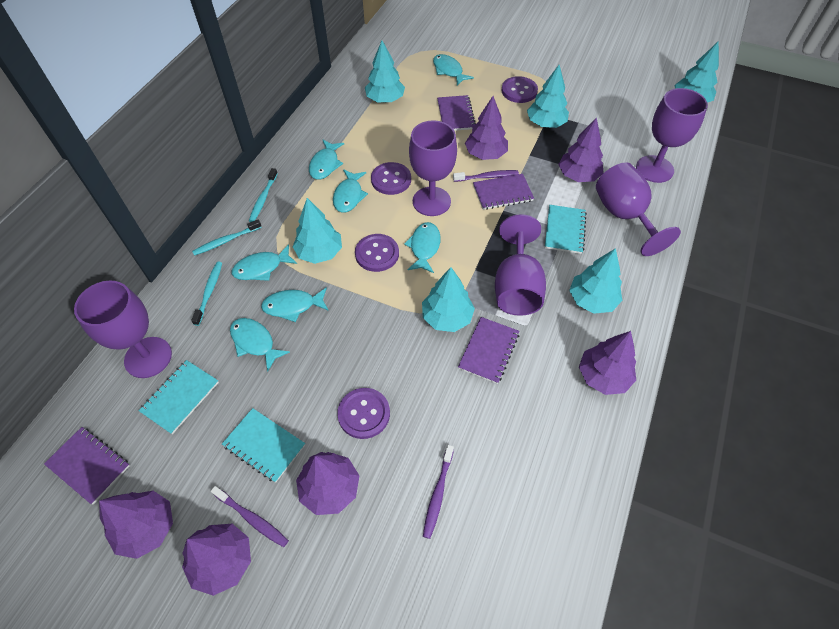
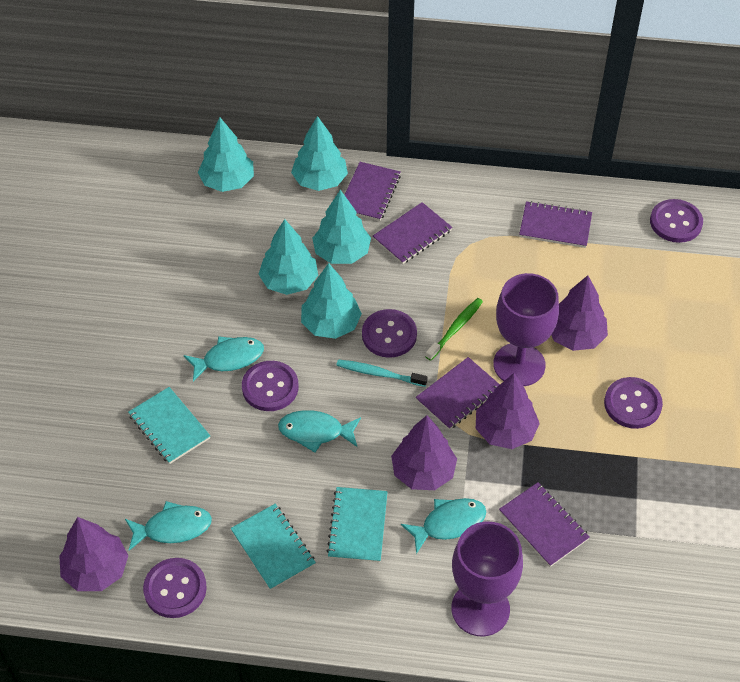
green toothbrush: 0 -> 1
purple button: 4 -> 5
purple goblet: 5 -> 2
purple notebook: 4 -> 5
purple toothbrush: 3 -> 0
purple tree: 6 -> 4
turquoise fish: 7 -> 4
turquoise toothbrush: 3 -> 1
turquoise tree: 6 -> 5

